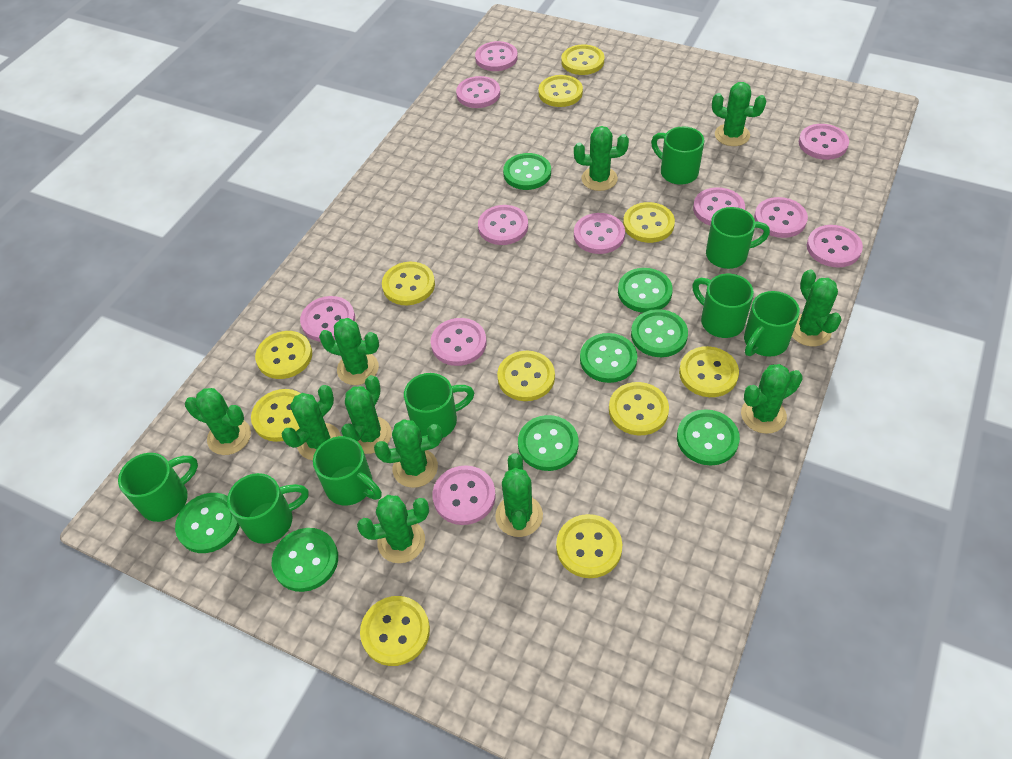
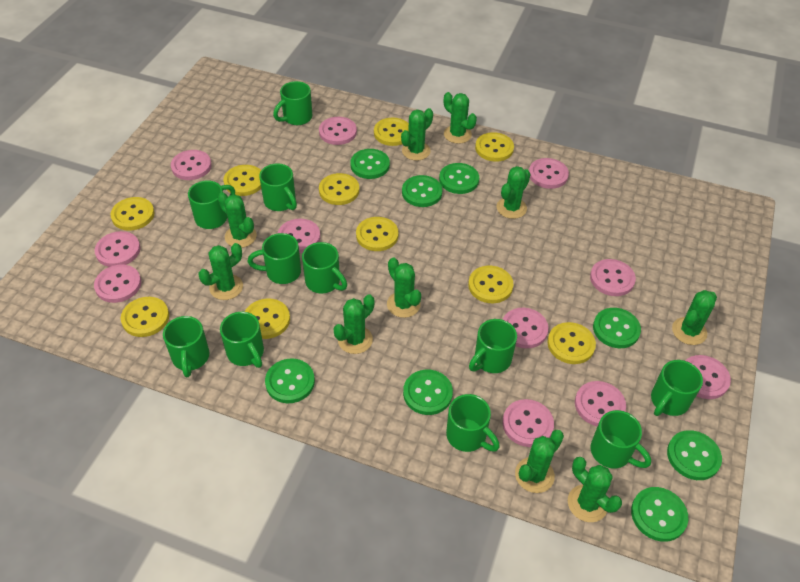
green cactus: 11 -> 10
green mug: 8 -> 11
yellow button: 11 -> 10

